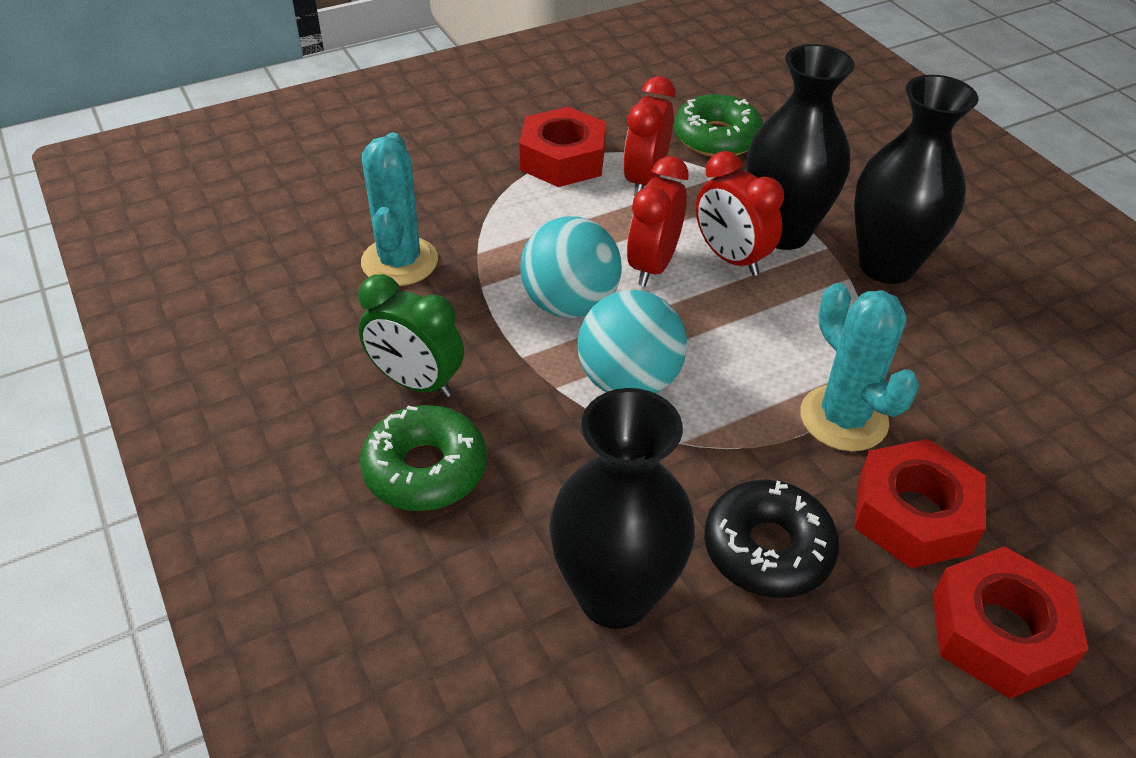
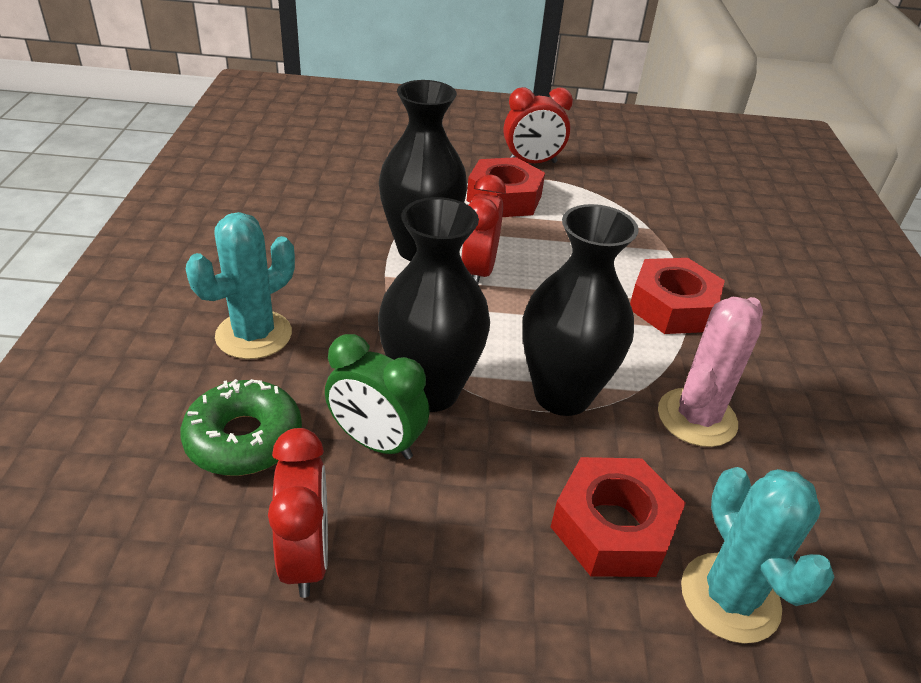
black donut: 1 -> 0
green donut: 2 -> 1
pink cactus: 0 -> 1
turquoise ball: 2 -> 0

